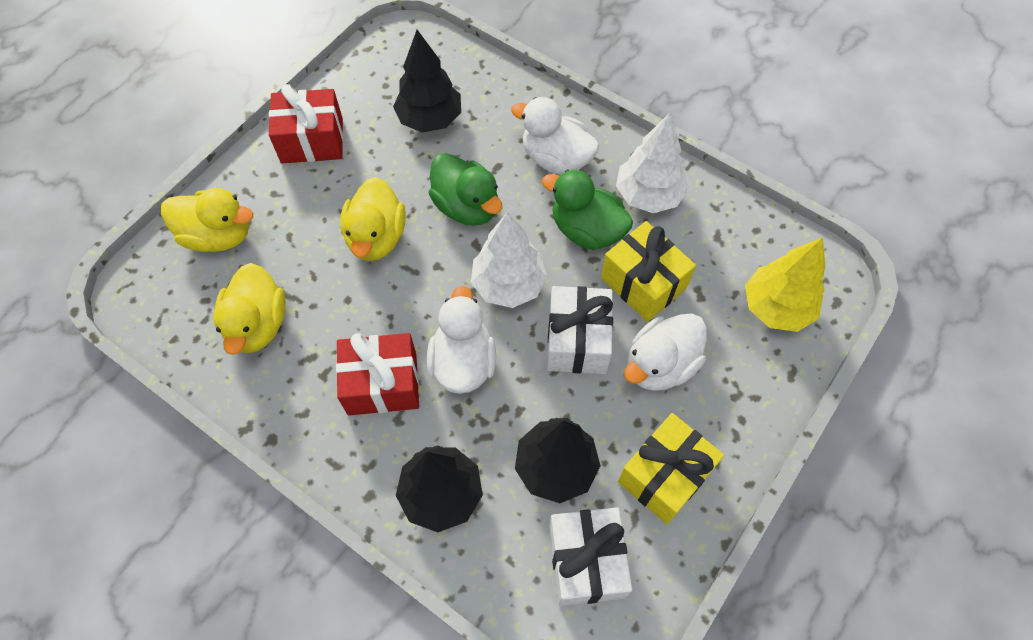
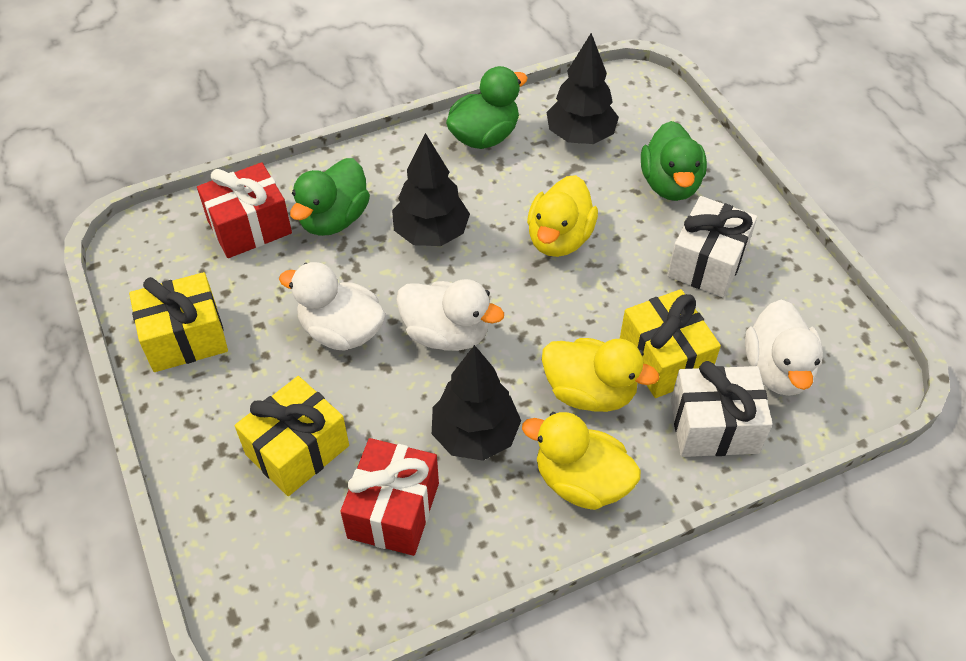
green duck: 2 -> 3
white tree: 2 -> 0
yellow gift: 2 -> 3
yellow tree: 1 -> 0

